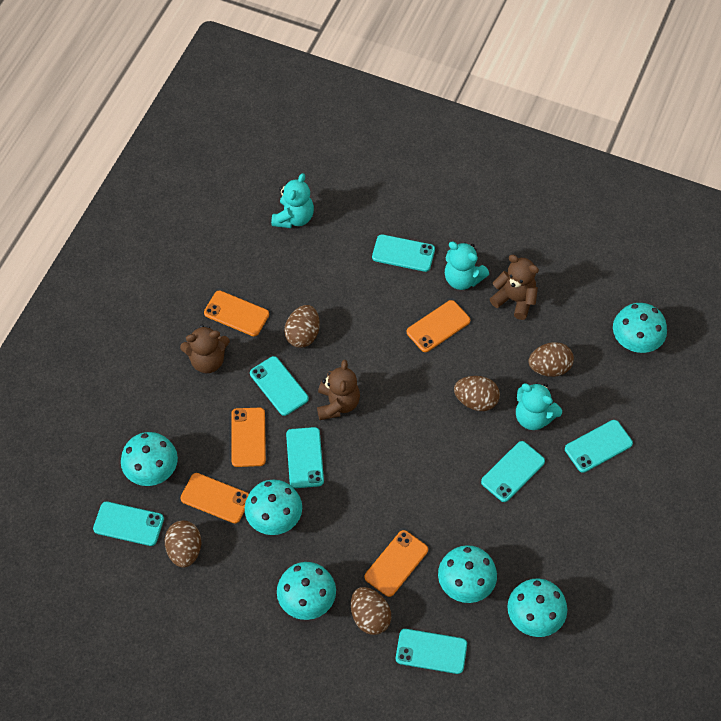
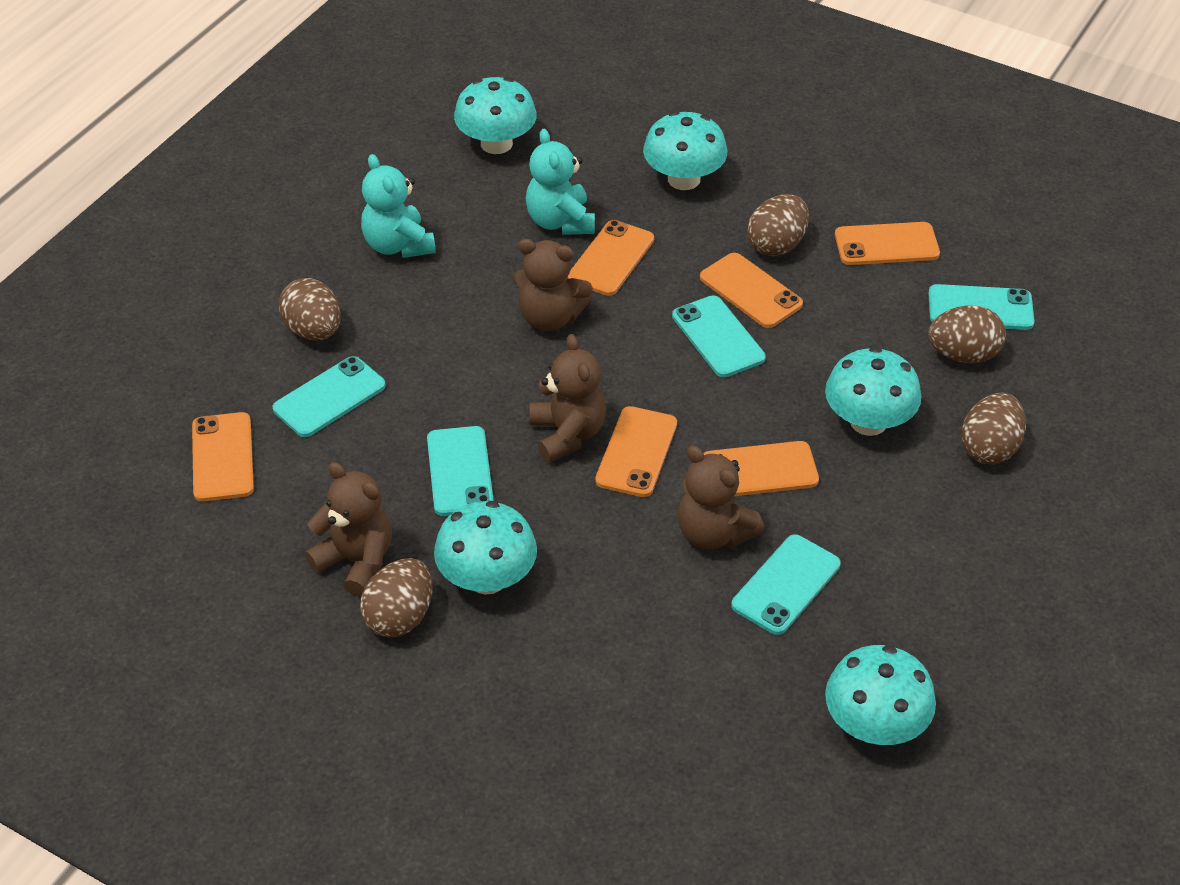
brown teddy bear: 3 -> 4
orange phone: 5 -> 6
turquoise mushroom: 6 -> 5
turquoise phone: 7 -> 5
turquoise teddy bear: 3 -> 2

